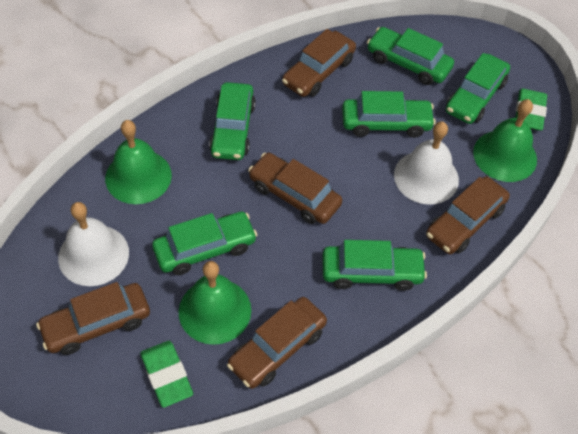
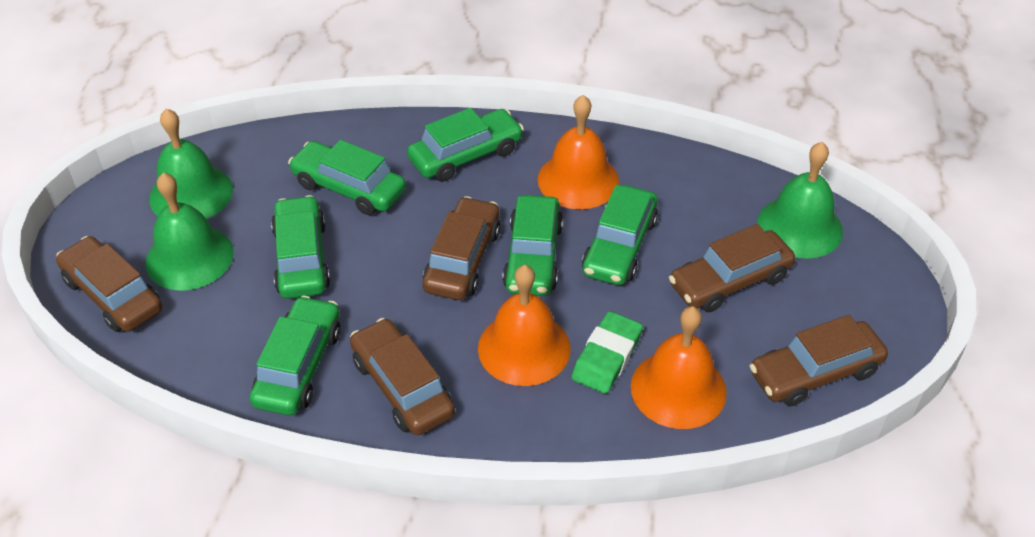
green eraser: 2 -> 1
orange bell: 0 -> 3
white bell: 2 -> 0

